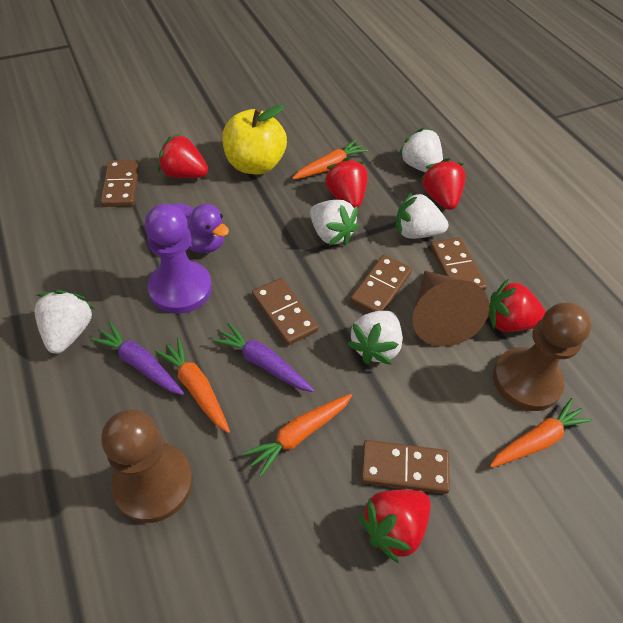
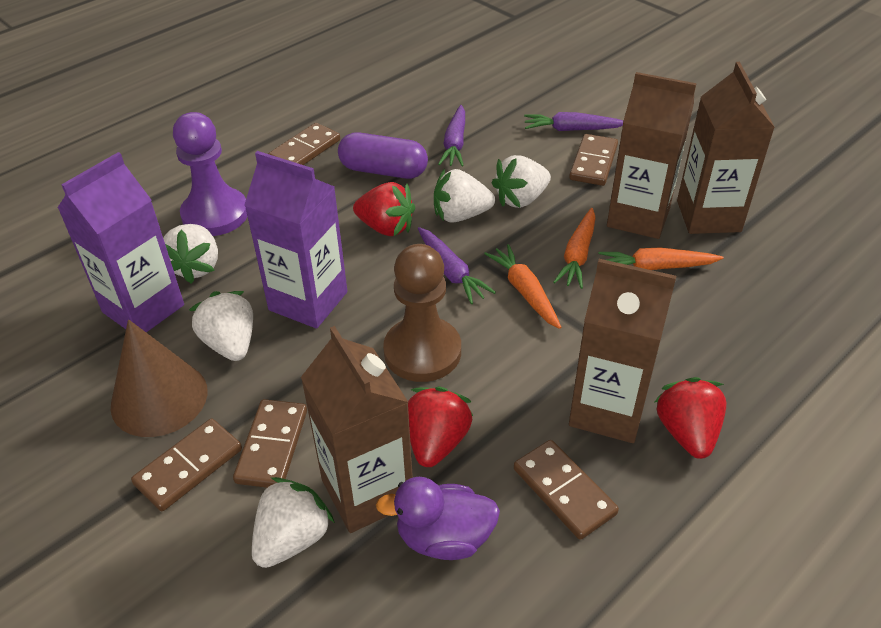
brown carton: 0 -> 4
brown pawn: 2 -> 1
orange carrot: 4 -> 3
purple capsule: 0 -> 1
purple carrot: 2 -> 3
purple carton: 0 -> 2
red strawberry: 5 -> 3
yellow apple: 1 -> 0

